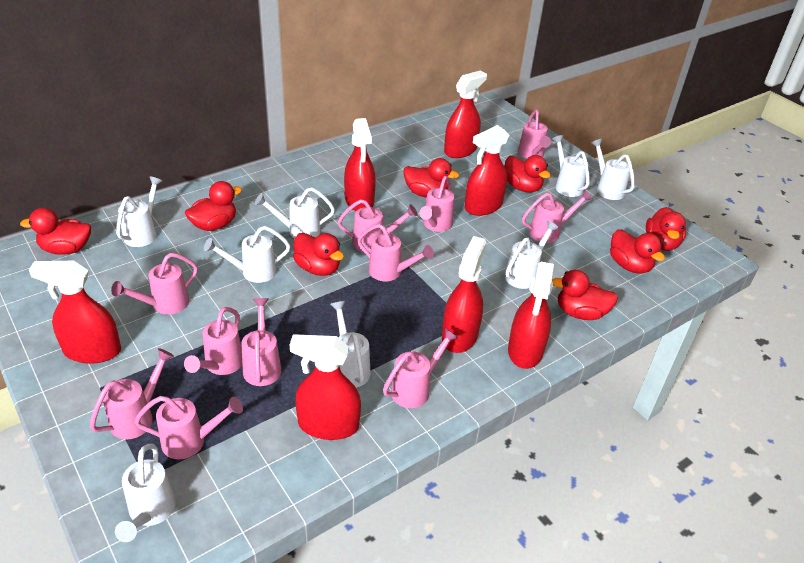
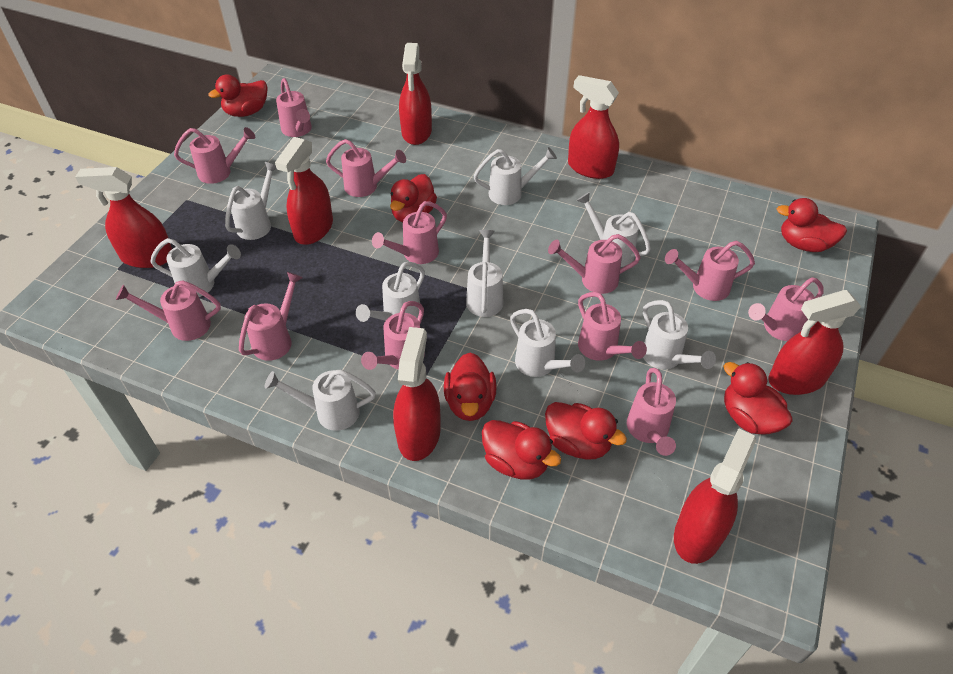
pink watering can: 11 -> 12
red duck: 8 -> 7
white watering can: 8 -> 9

